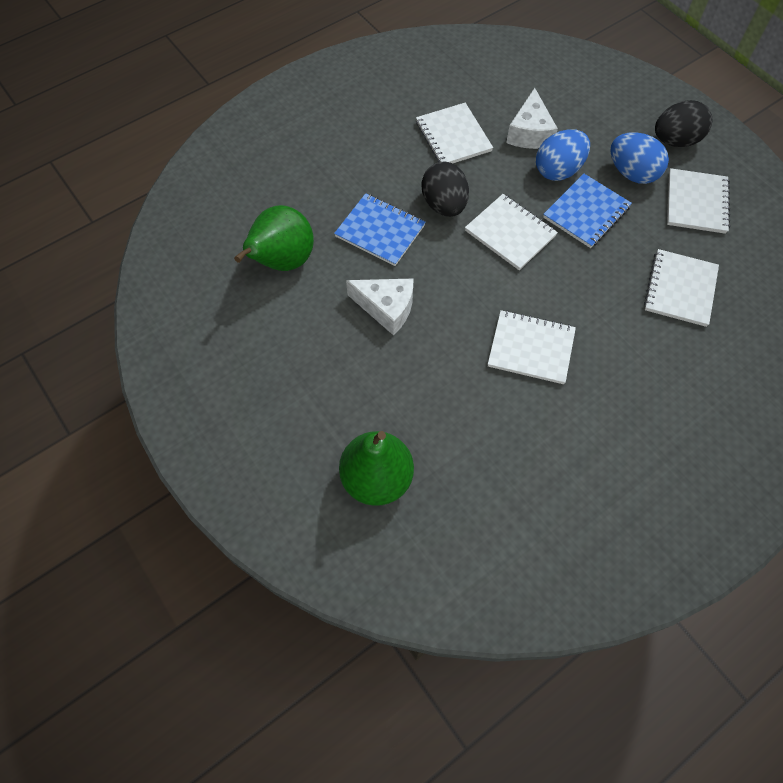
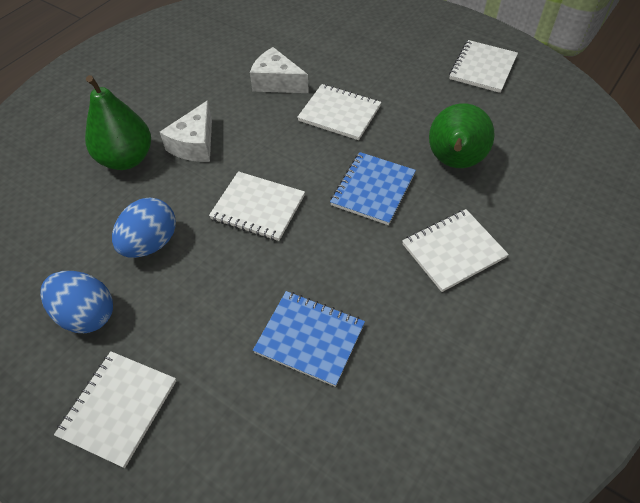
black egg: 2 -> 0

